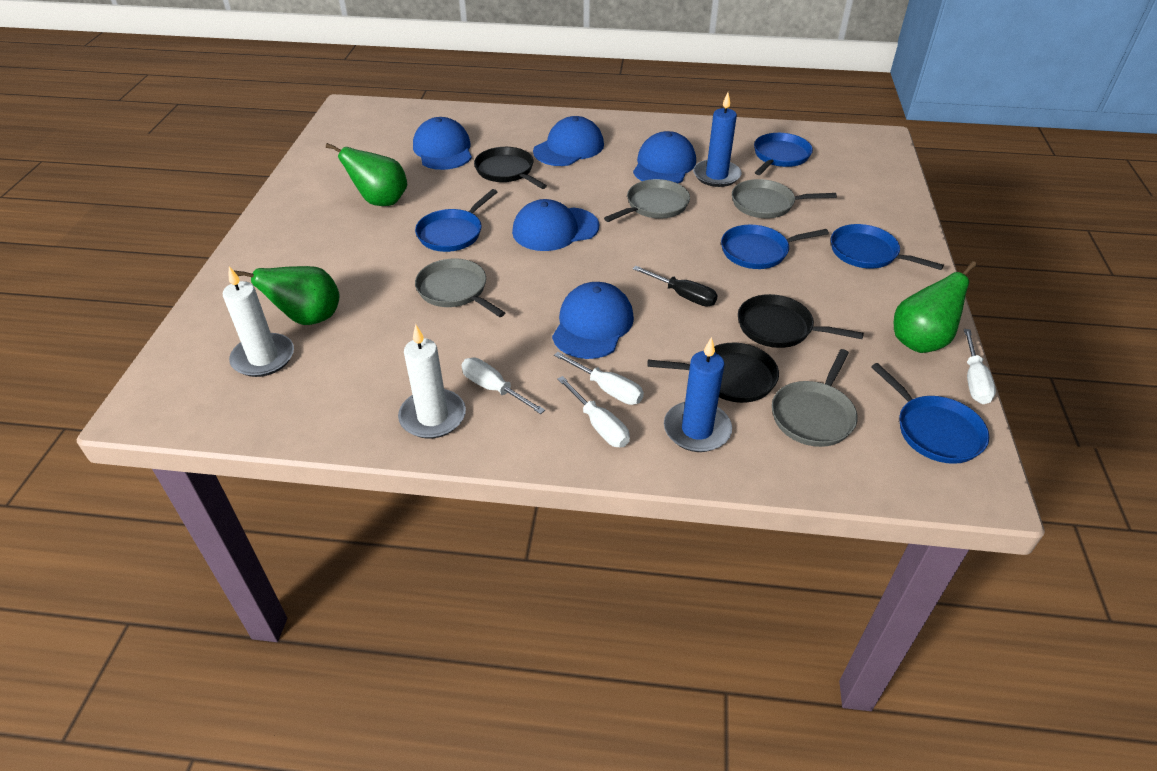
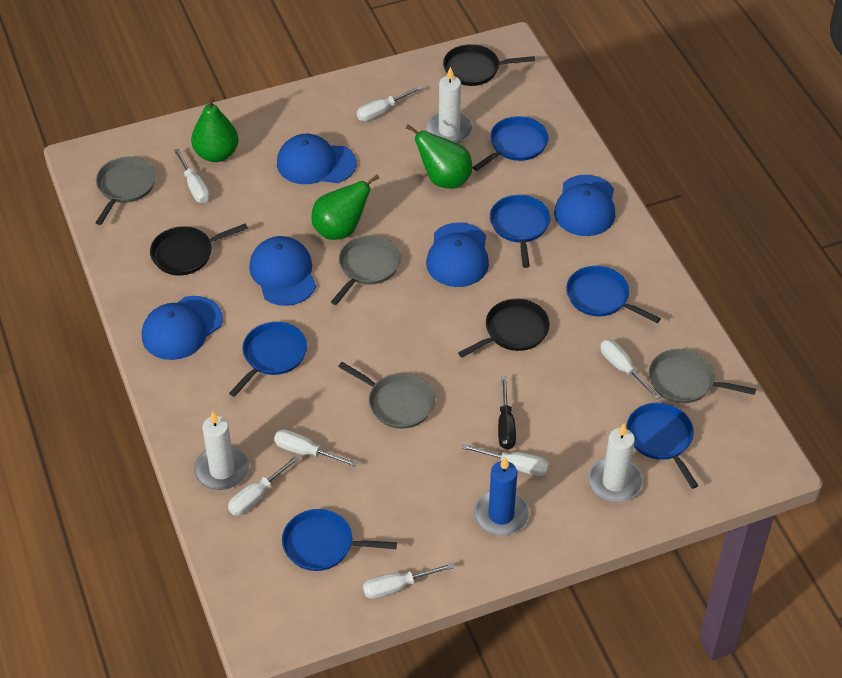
blue candle: 2 -> 1
blue pan: 5 -> 6
white candle: 2 -> 3
white screwdriver: 4 -> 7

